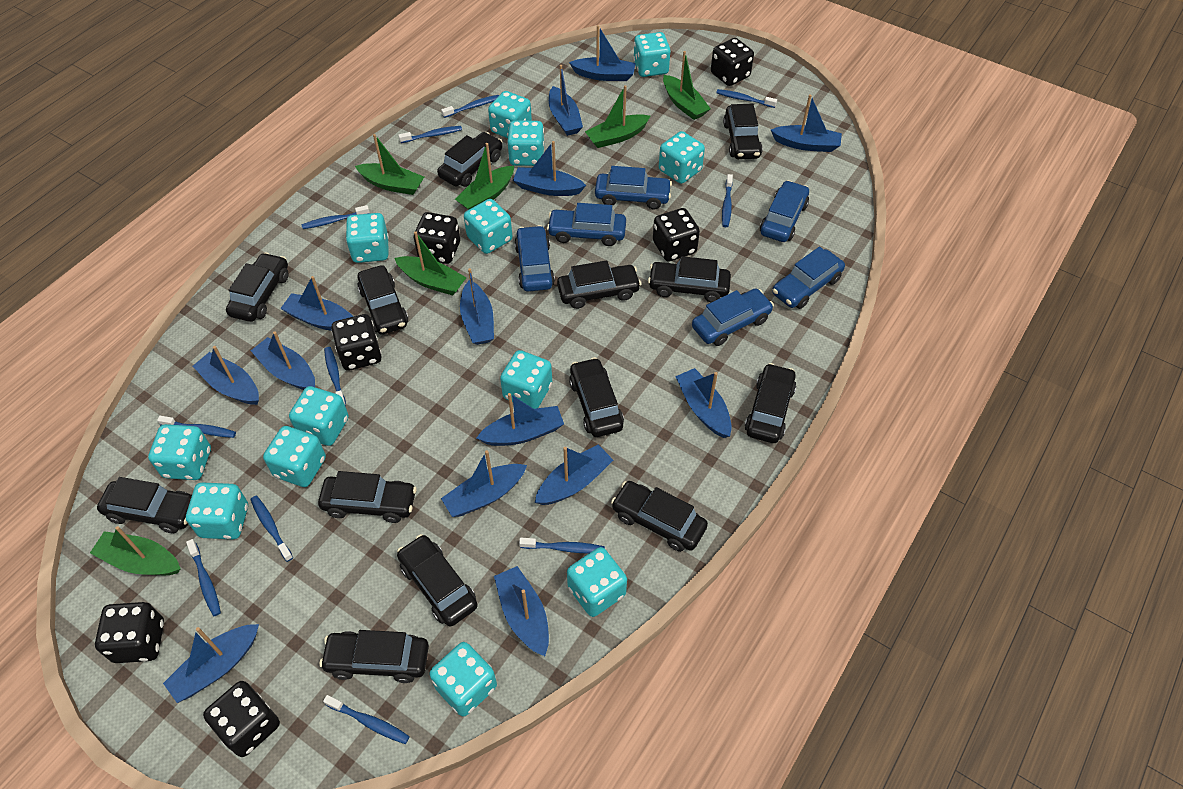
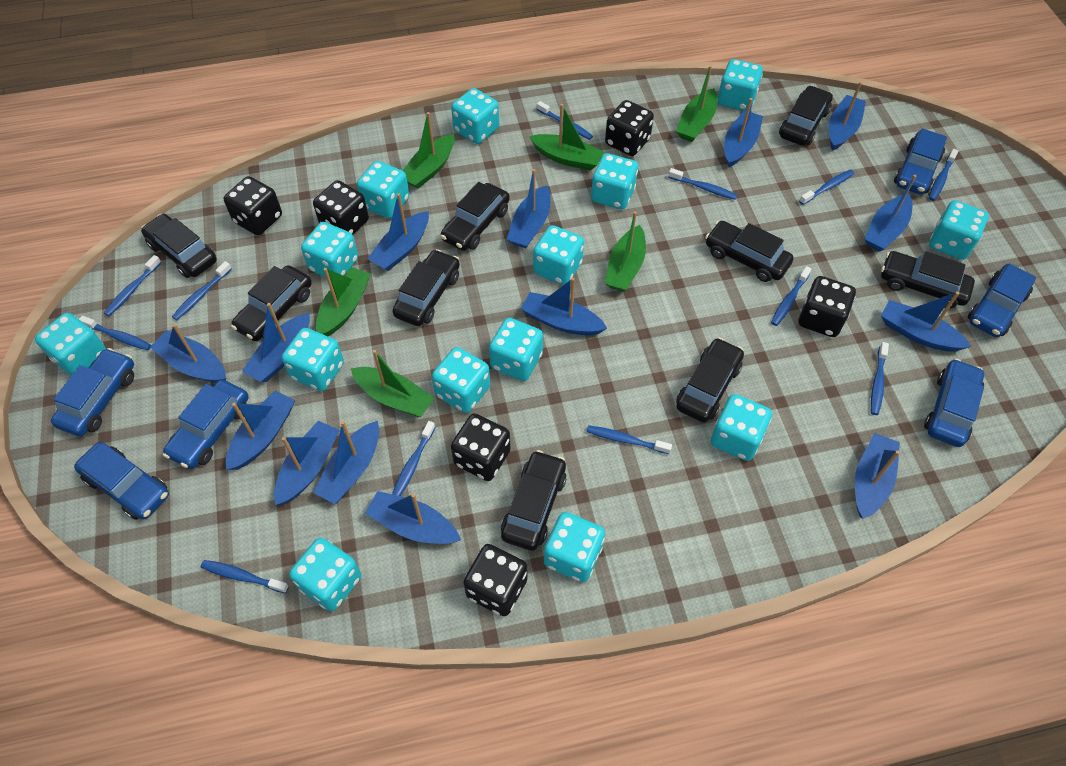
black car: 13 -> 9
blue toothbrush: 11 -> 12
turquoise dice: 13 -> 14

